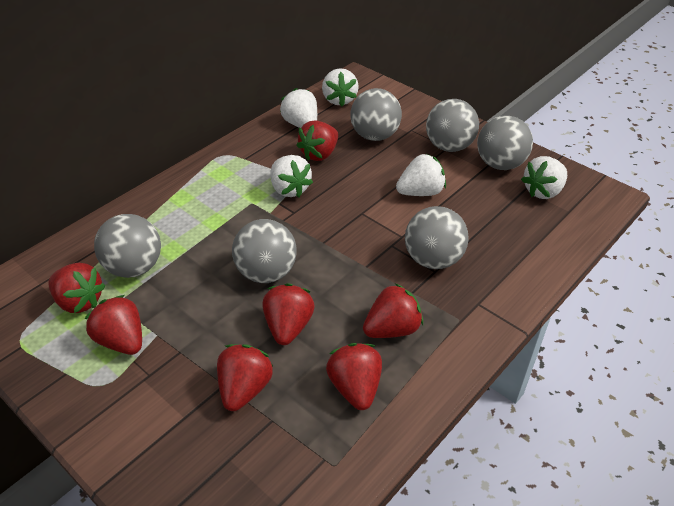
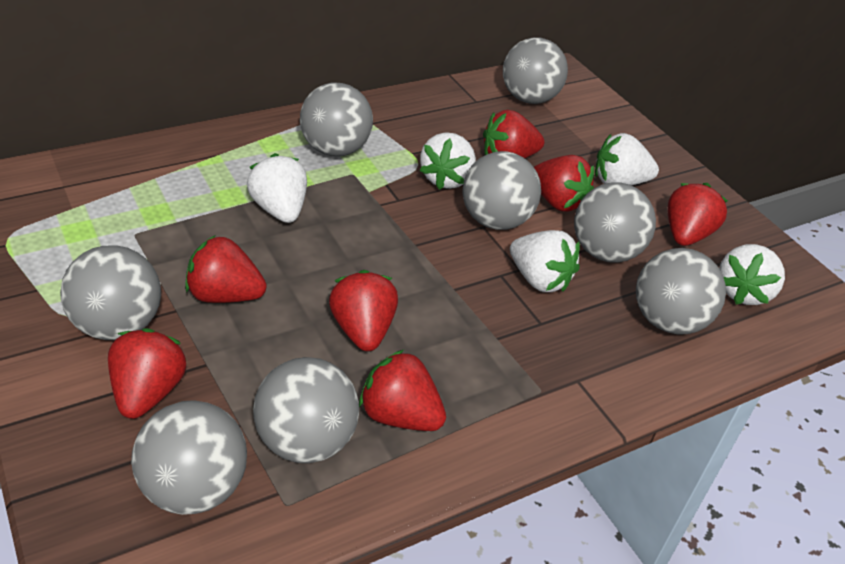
grey ball: 6 -> 8

